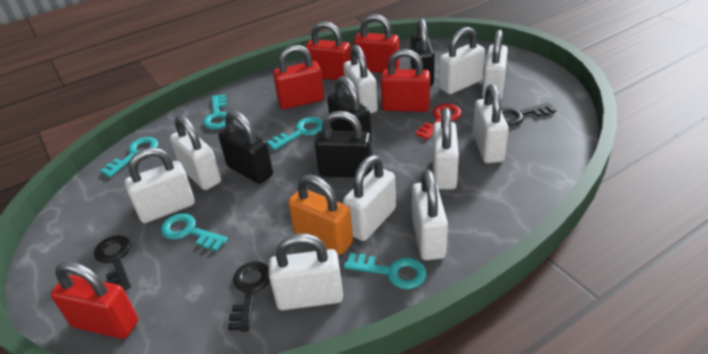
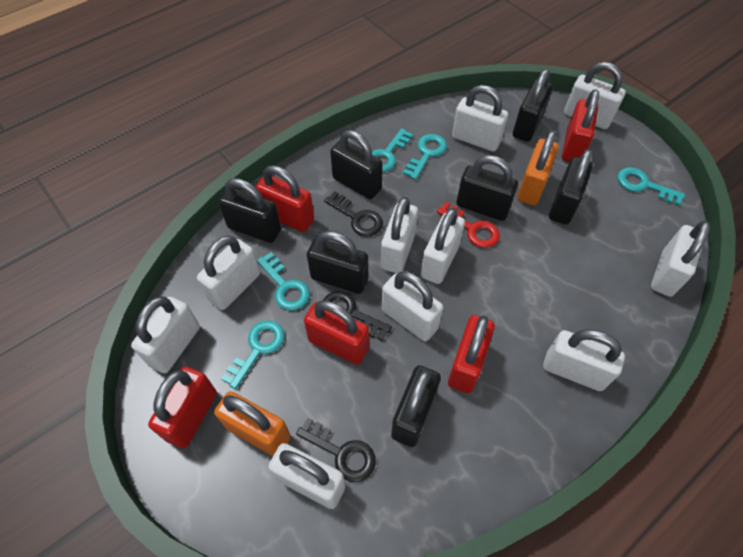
black padlock: 4 -> 7
orange padlock: 1 -> 2

